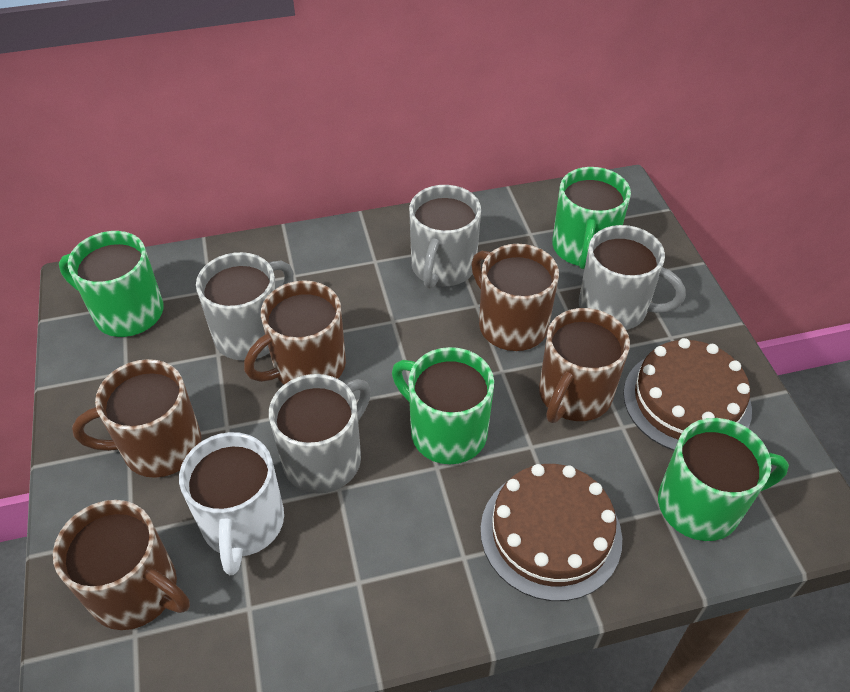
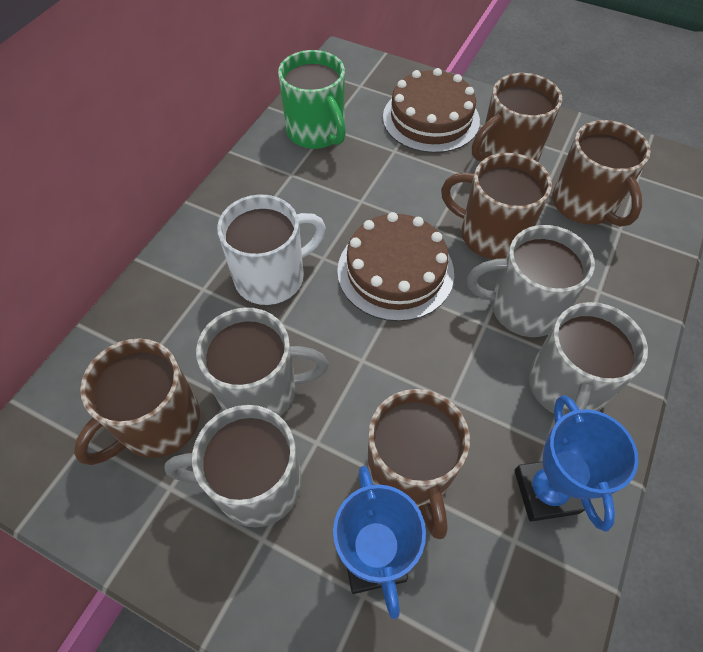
blue trophy: 0 -> 2
green mug: 4 -> 1

